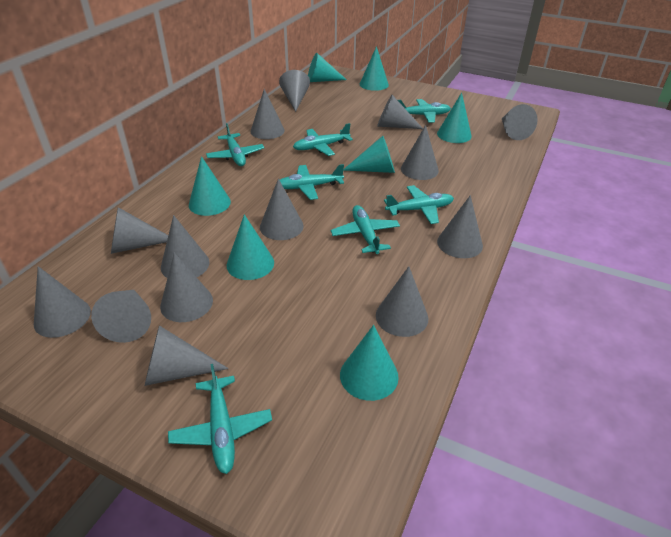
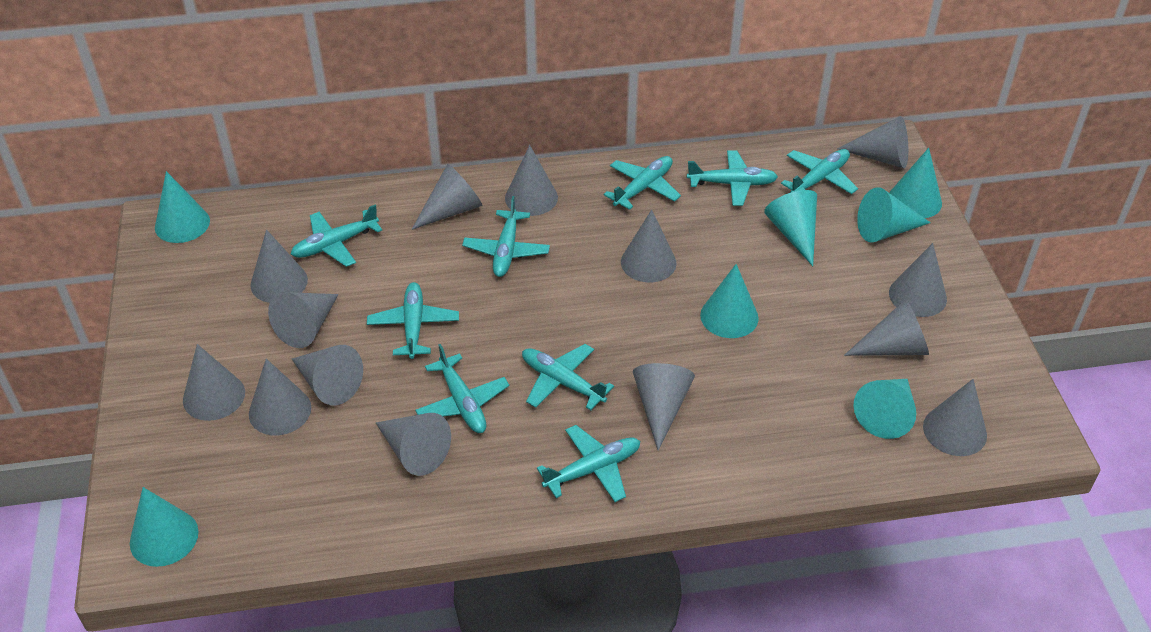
turquoise plane: 7 -> 9

